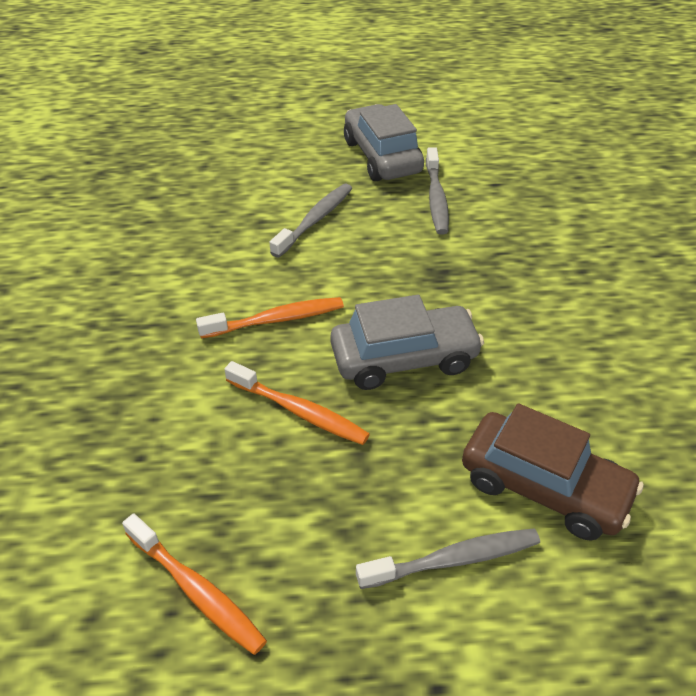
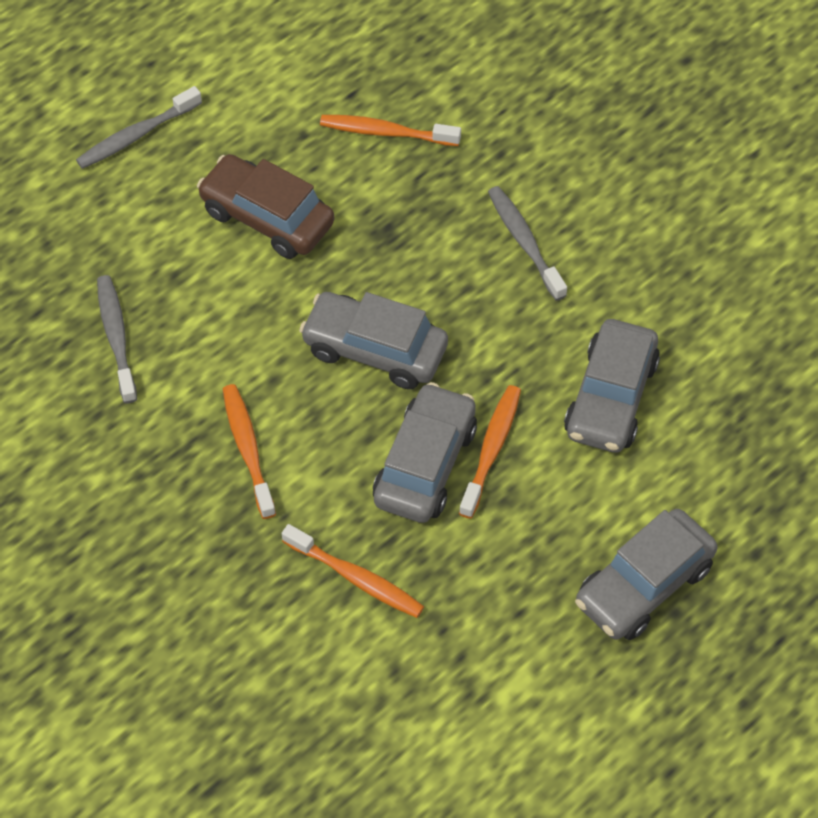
grey car: 2 -> 4
orange toothbrush: 3 -> 4

